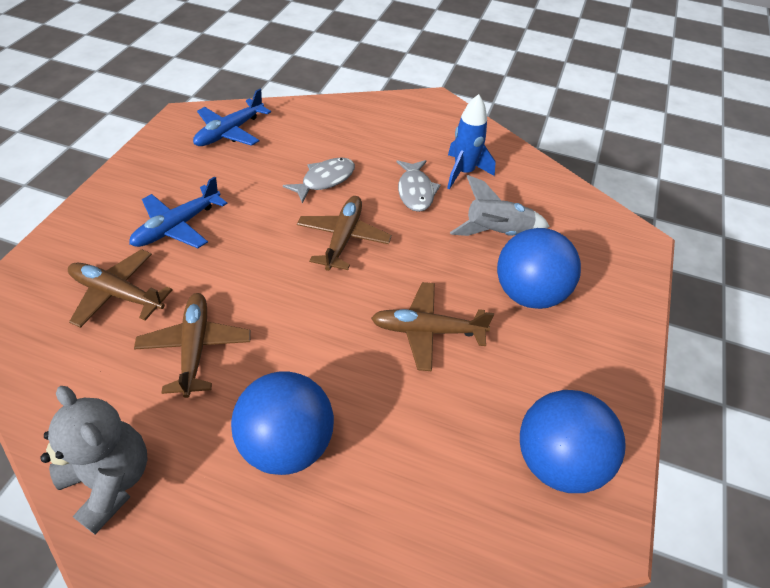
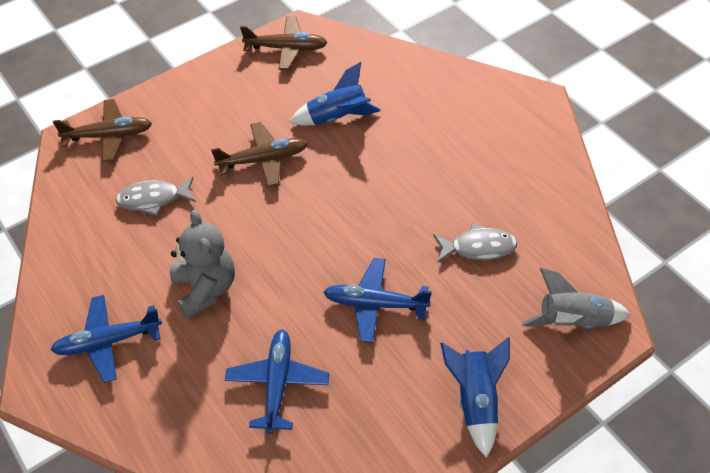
blue ball: 3 -> 0
blue plane: 2 -> 3
blue rocket: 1 -> 2
brown plane: 4 -> 3

